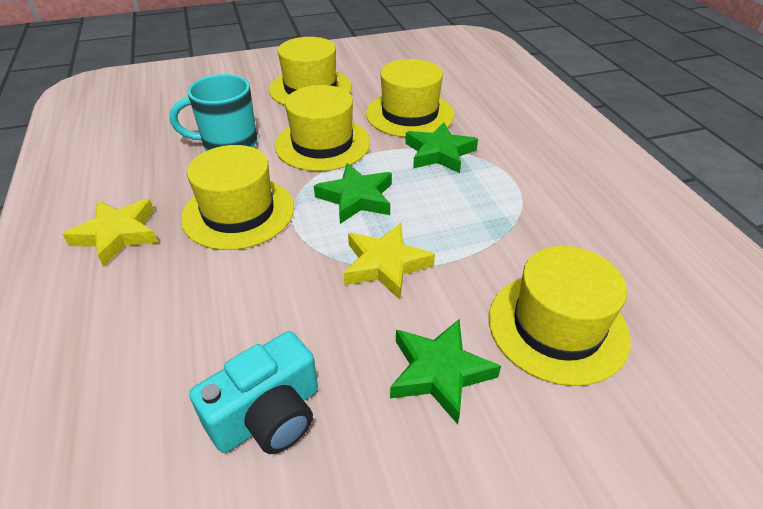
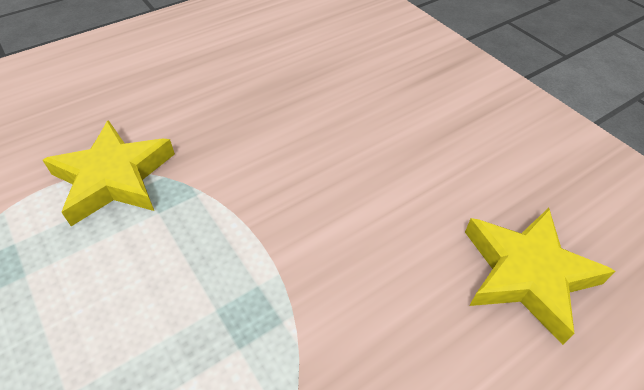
green star: 3 -> 0
turquoise camera: 1 -> 0
turquoise mug: 1 -> 0
yellow hat: 5 -> 0

